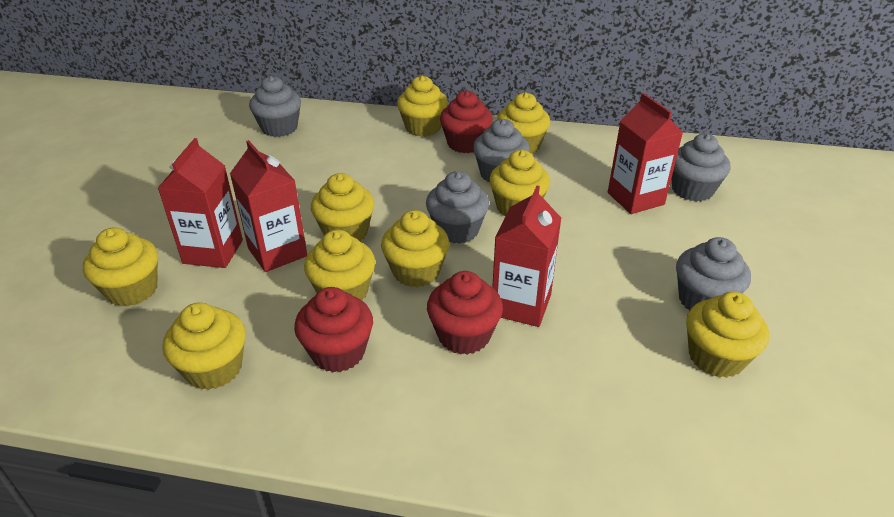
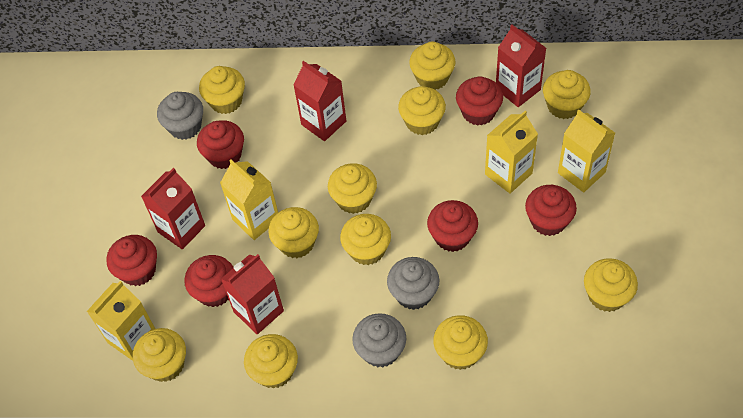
grey cupcake: 5 -> 3
red cupcake: 3 -> 6
yellow carton: 0 -> 4
yellow cupcake: 9 -> 11

